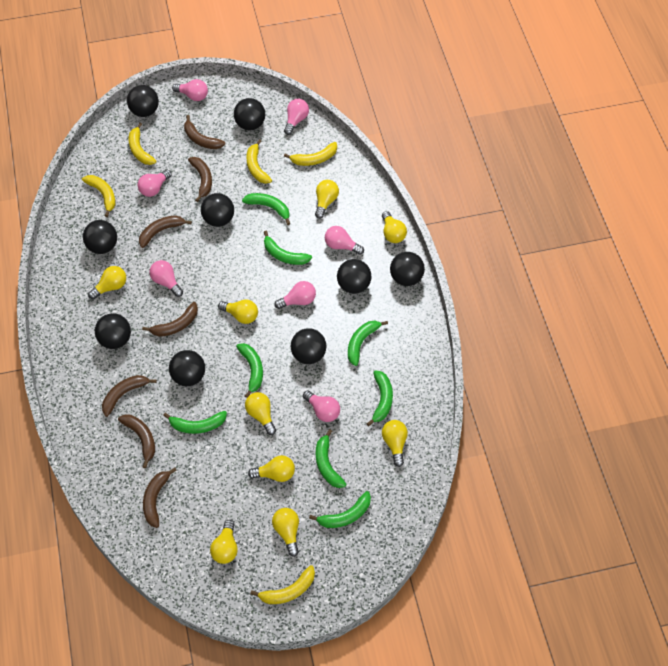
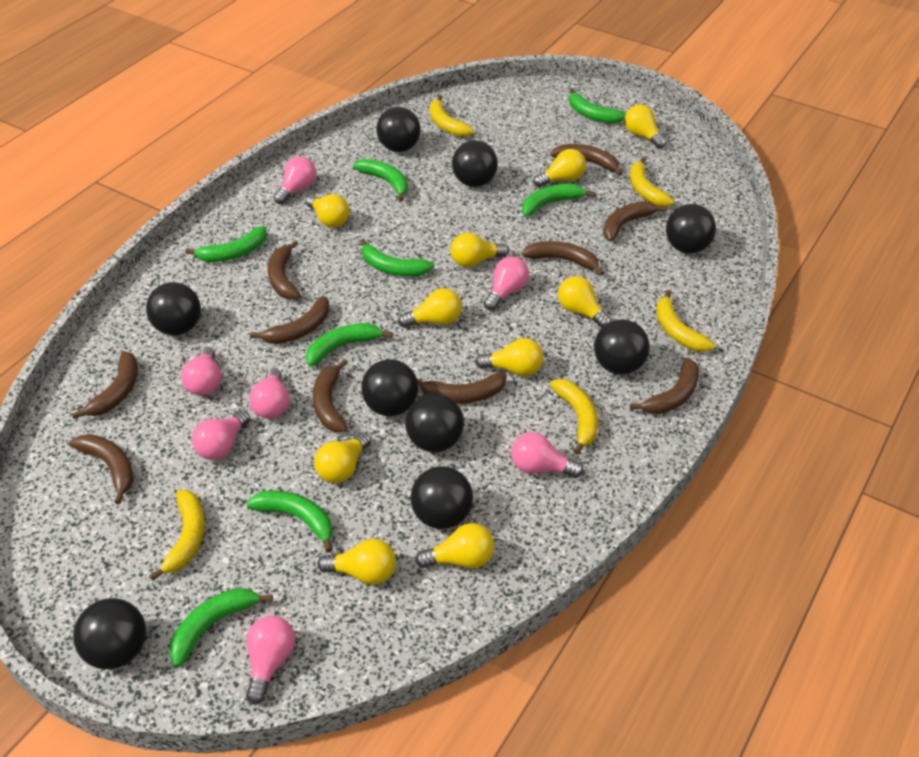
brown banana: 7 -> 10
yellow light bulb: 9 -> 10

